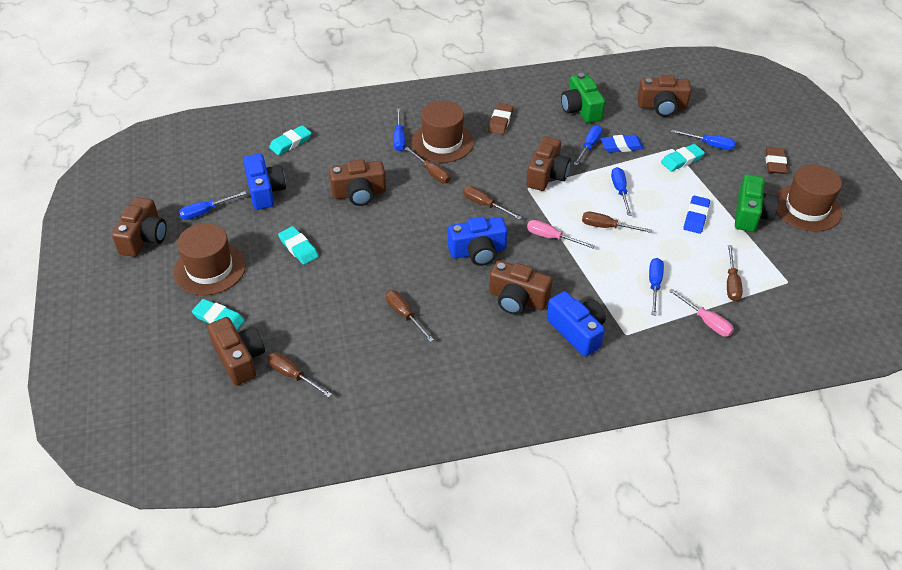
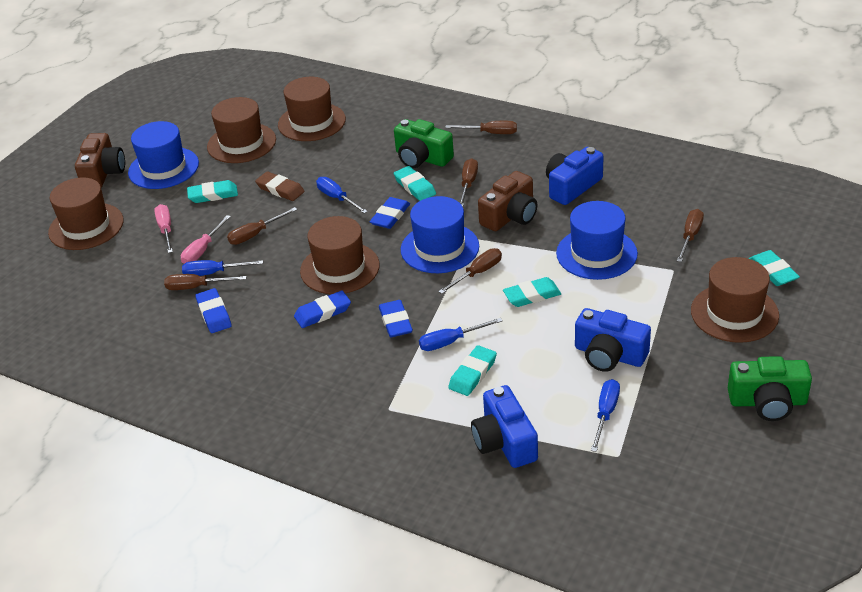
blue eraser: 2 -> 4
blue hat: 0 -> 3
blue screwdriver: 6 -> 4
brown camera: 6 -> 2
brown eraser: 2 -> 1
brown hat: 3 -> 5
turquoise eraser: 4 -> 5

